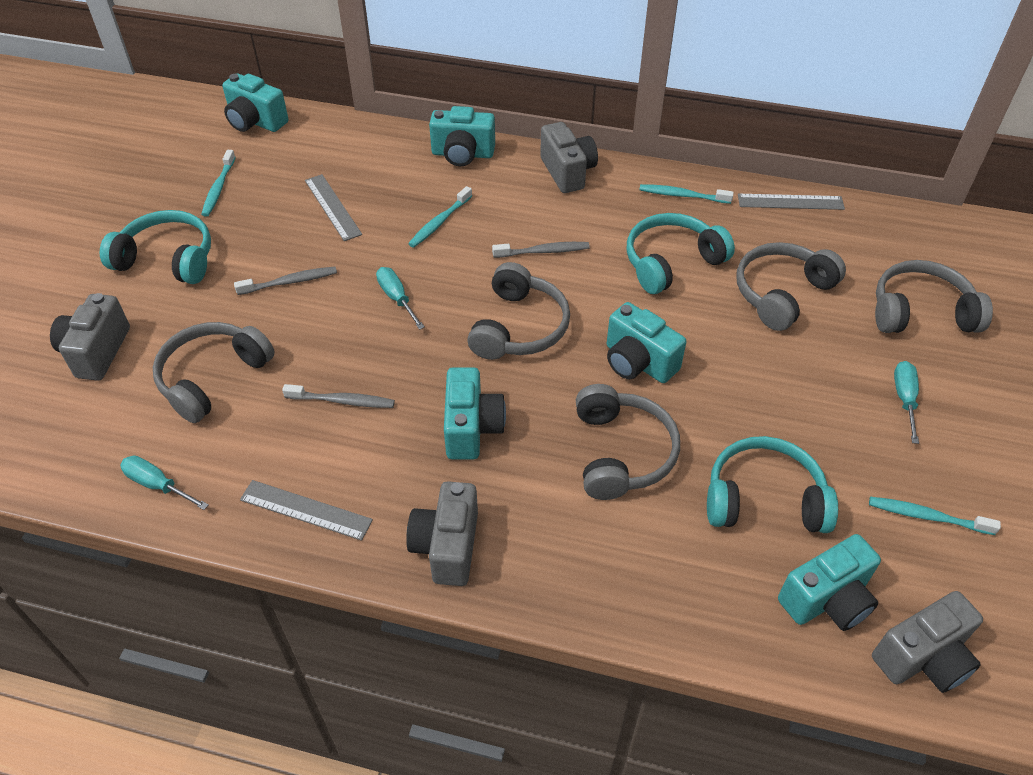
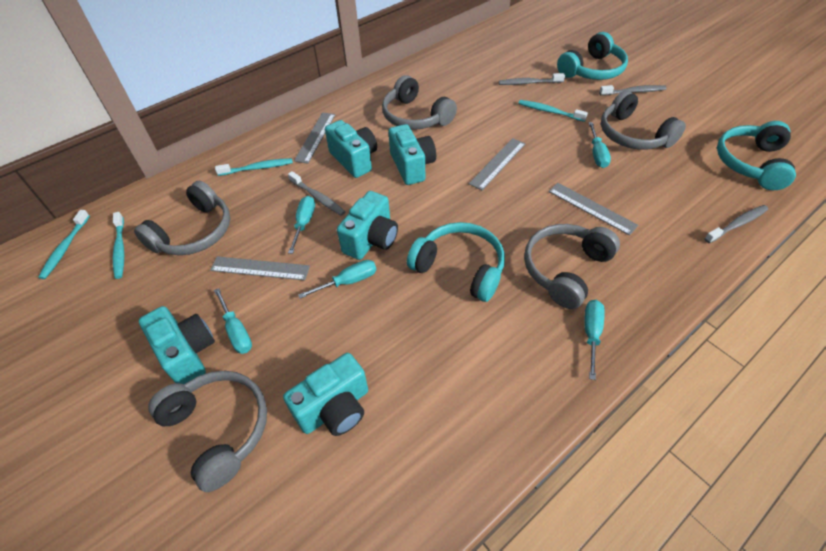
grey camera: 4 -> 0
grey ruler: 3 -> 4
grey toothbrush: 3 -> 4
turquoise screwdriver: 3 -> 5

